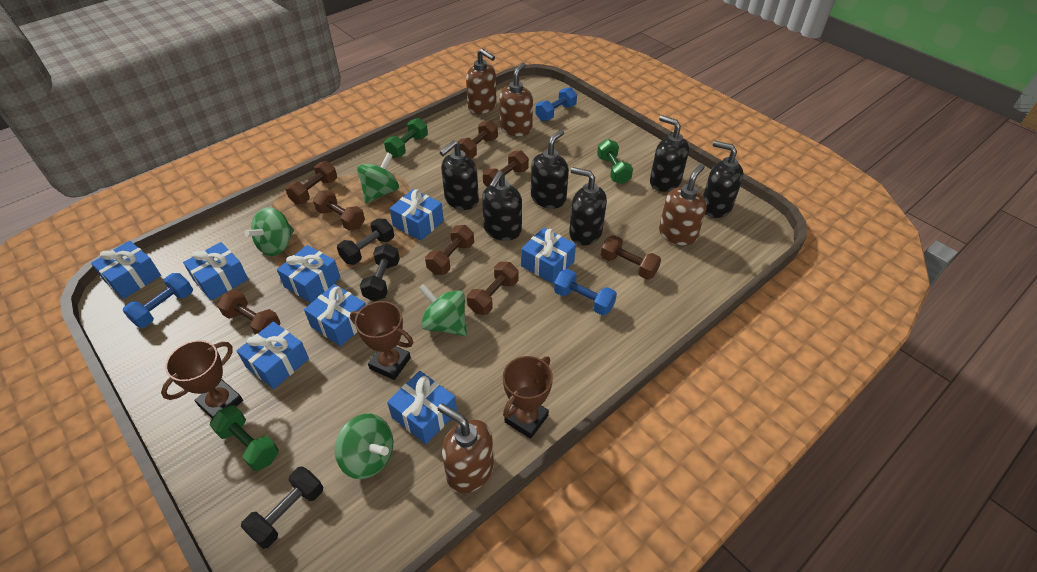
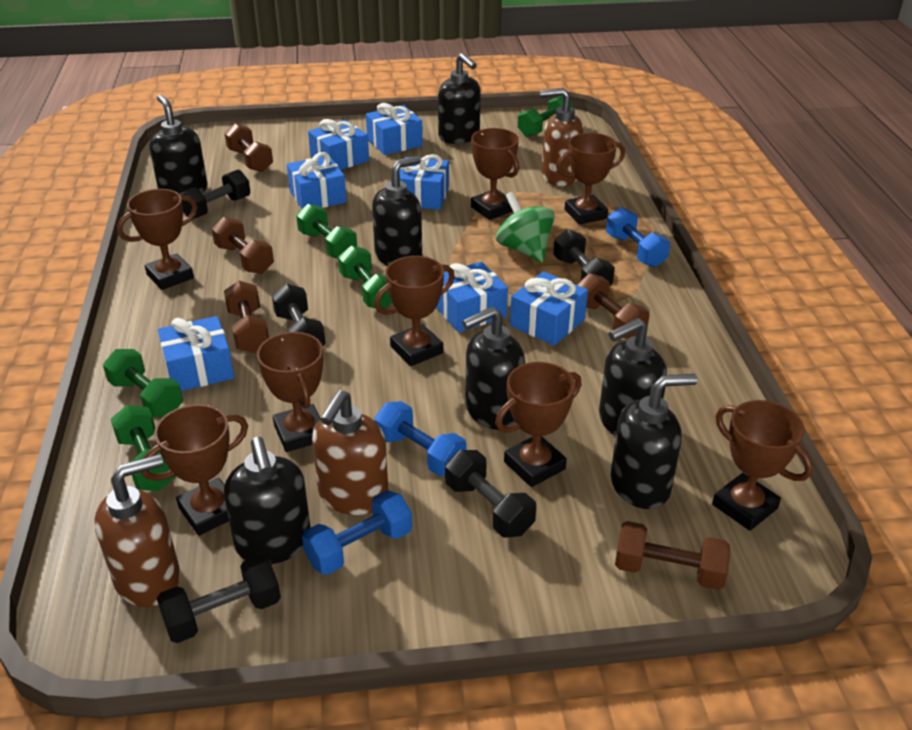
black dumbbell: 3 -> 5
black soap dispenser: 6 -> 7
blue gift: 8 -> 7
brown dumbbell: 8 -> 5
brown soap dispenser: 4 -> 3
brown trophy: 3 -> 8
green dumbbell: 3 -> 5
green spinning top: 4 -> 1

